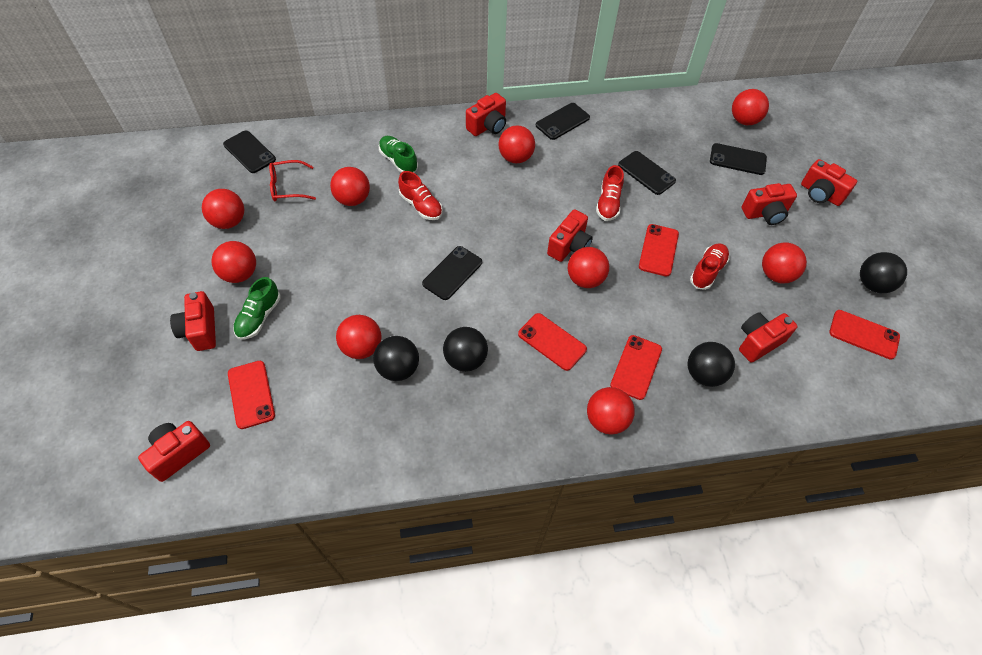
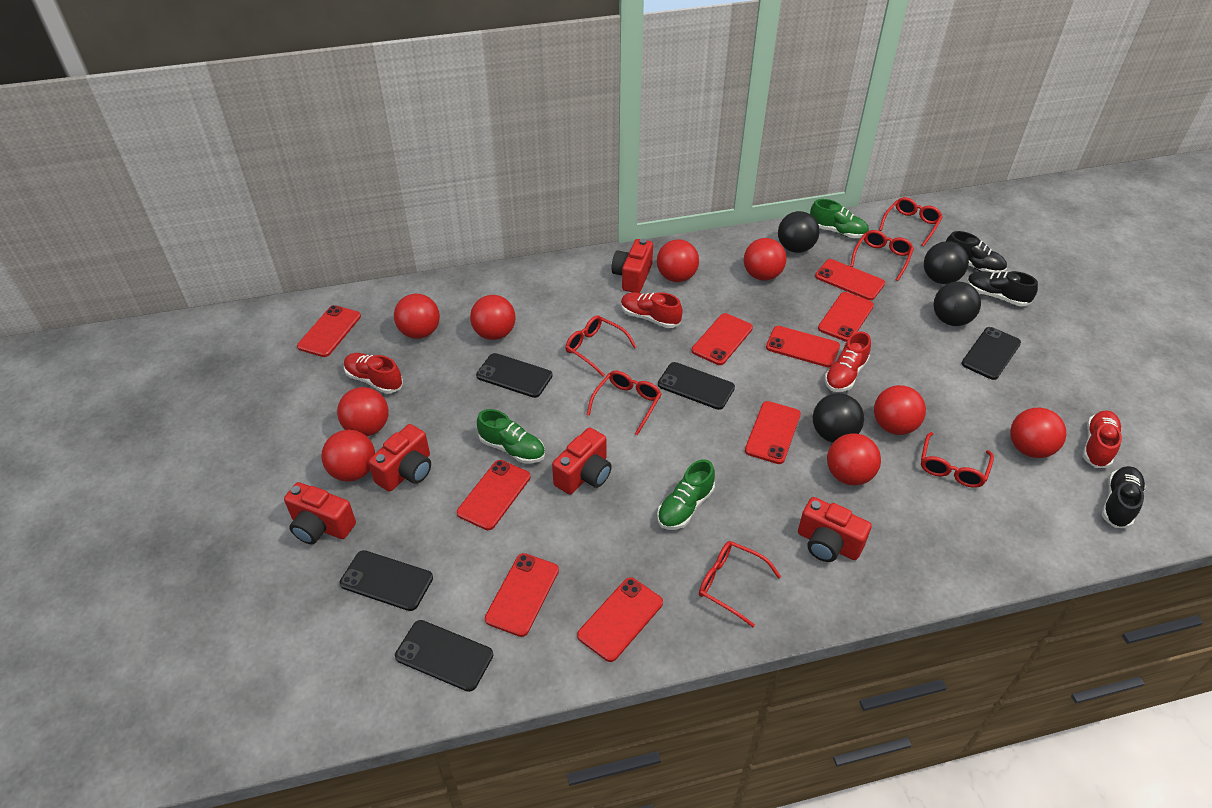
black shoe: 0 -> 3
green shoe: 2 -> 3
red camera: 7 -> 5
red glasses: 1 -> 6
red phone: 5 -> 9
red shoe: 3 -> 4

